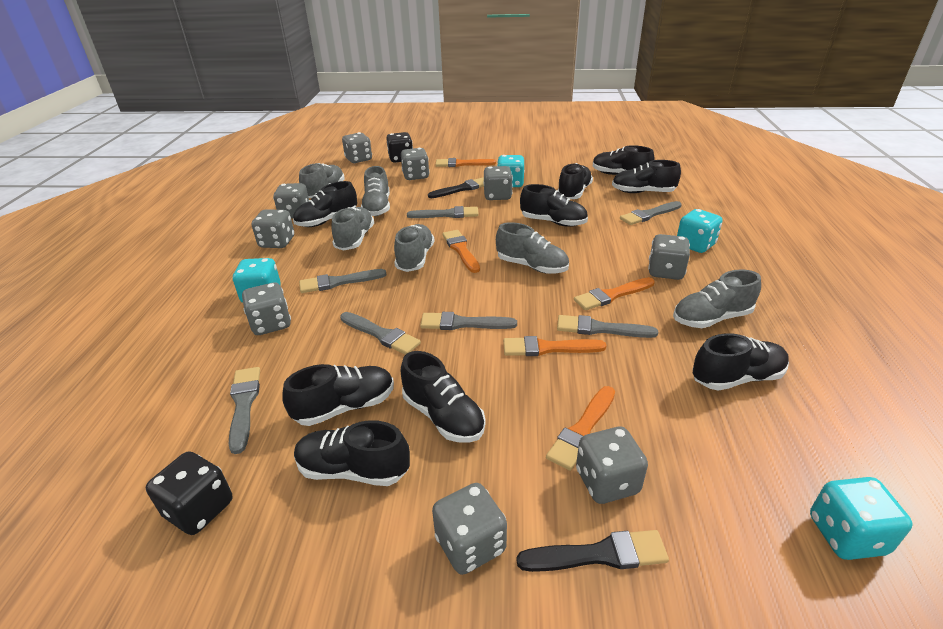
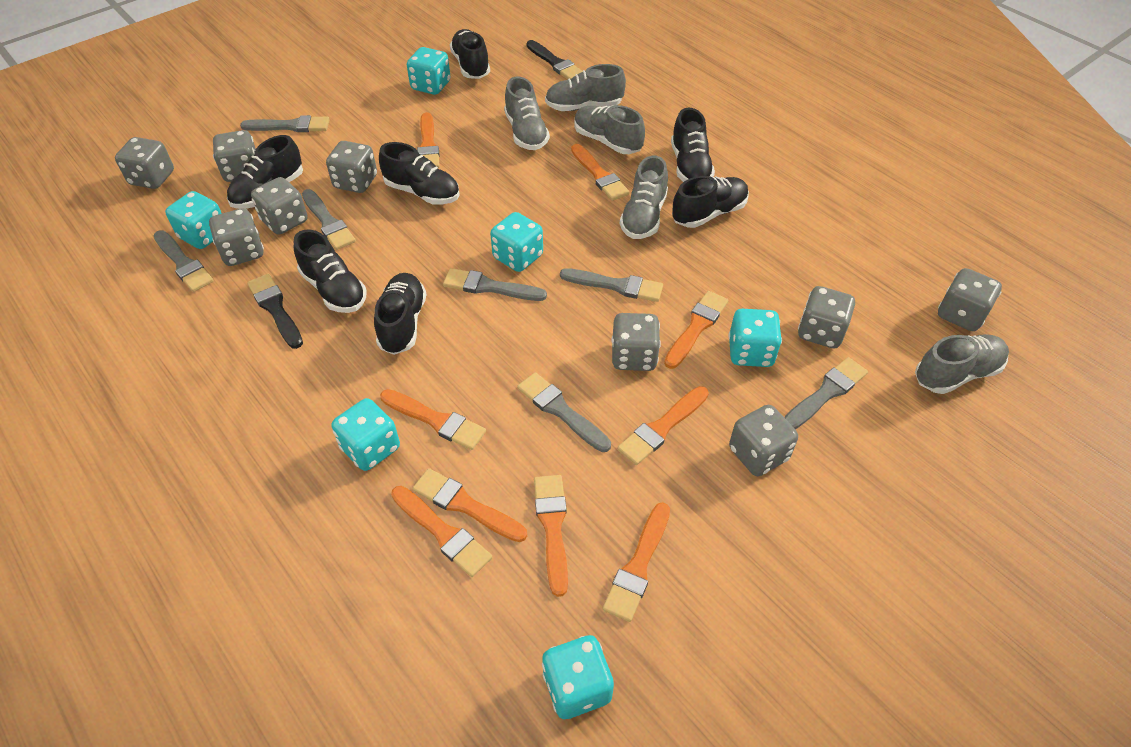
black dice: 2 -> 0
black shoe: 9 -> 7
grey shoe: 6 -> 5
orange brush: 5 -> 9
turquoise dice: 4 -> 6

